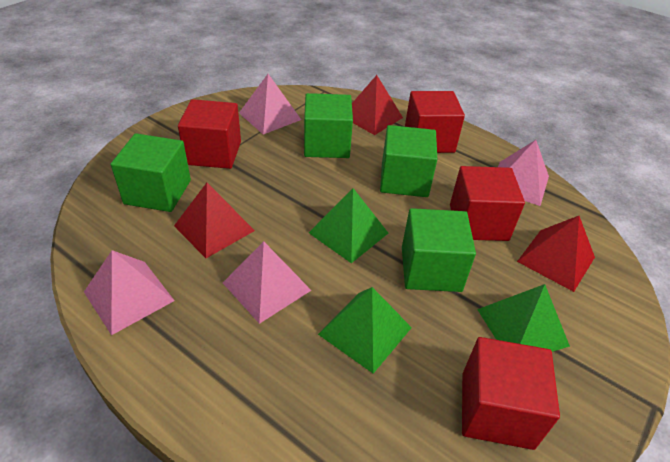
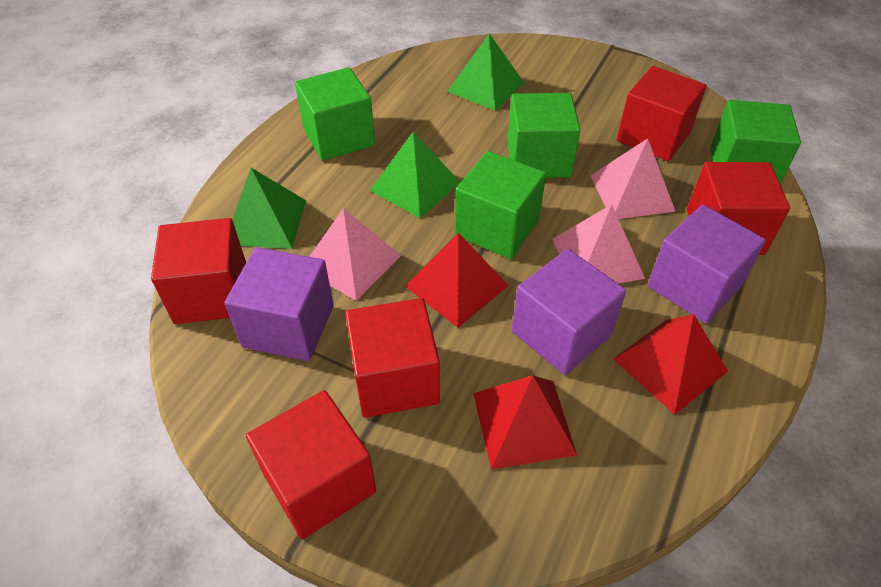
pink pyramid: 4 -> 3
purple cube: 0 -> 3
red cube: 4 -> 5

